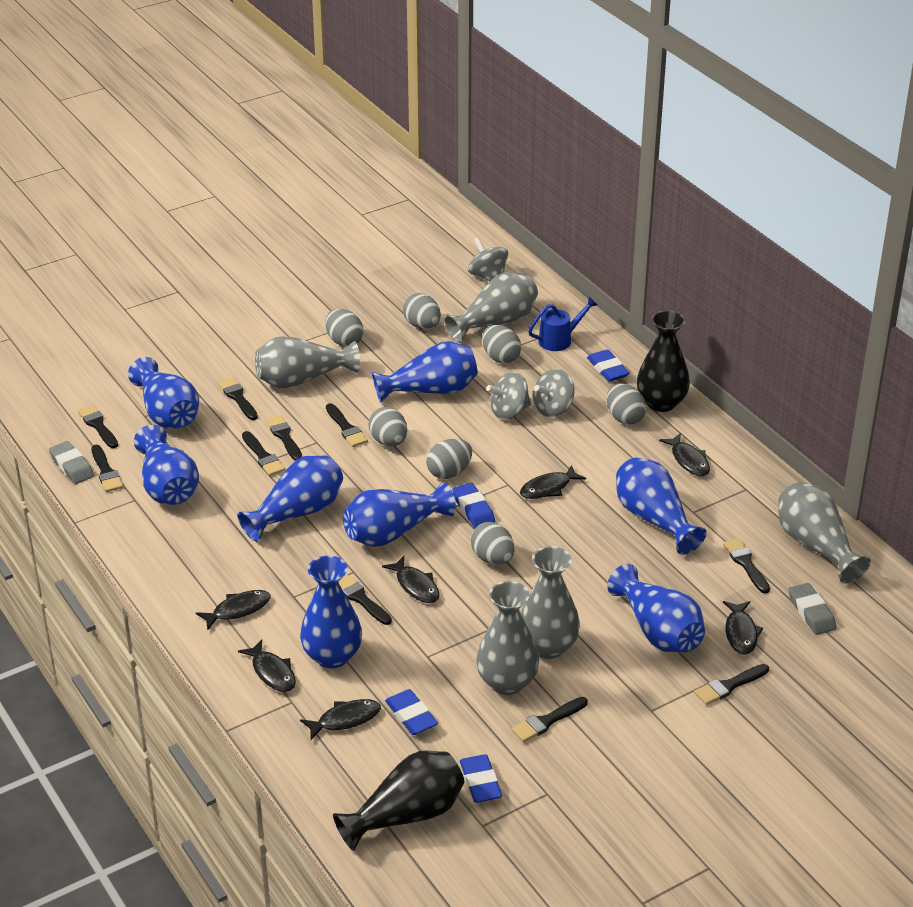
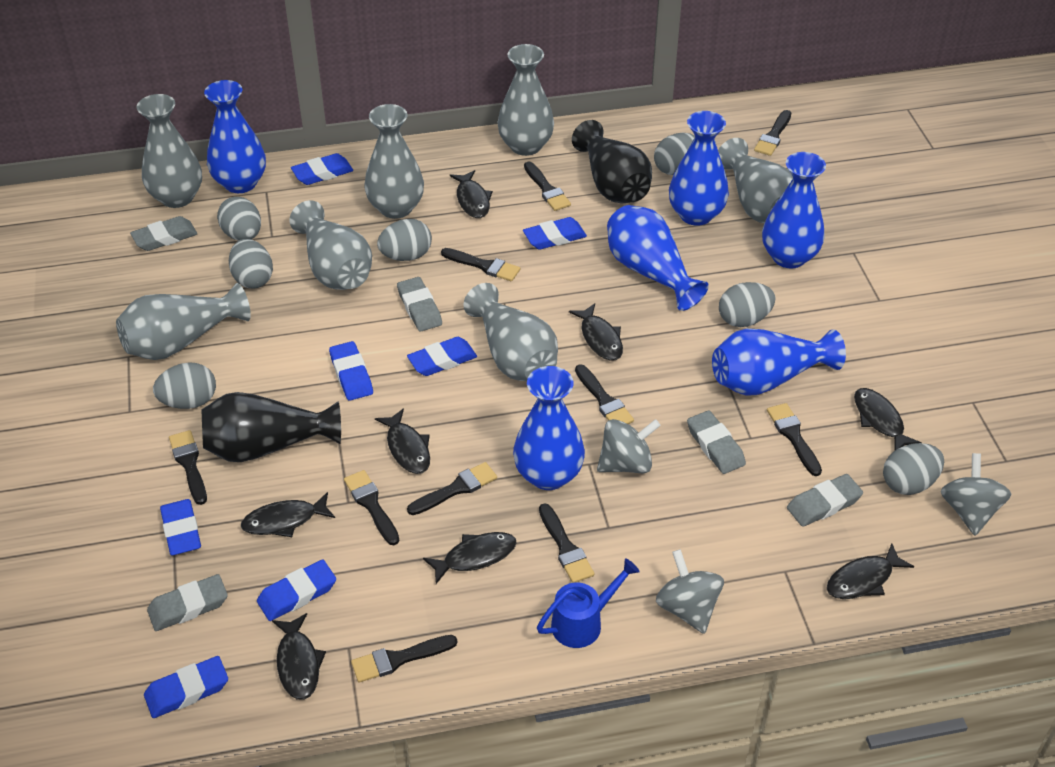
black fish: 7 -> 8
blue eraser: 4 -> 7
blue vase: 8 -> 6
grey eraser: 2 -> 5
grey vase: 5 -> 7

